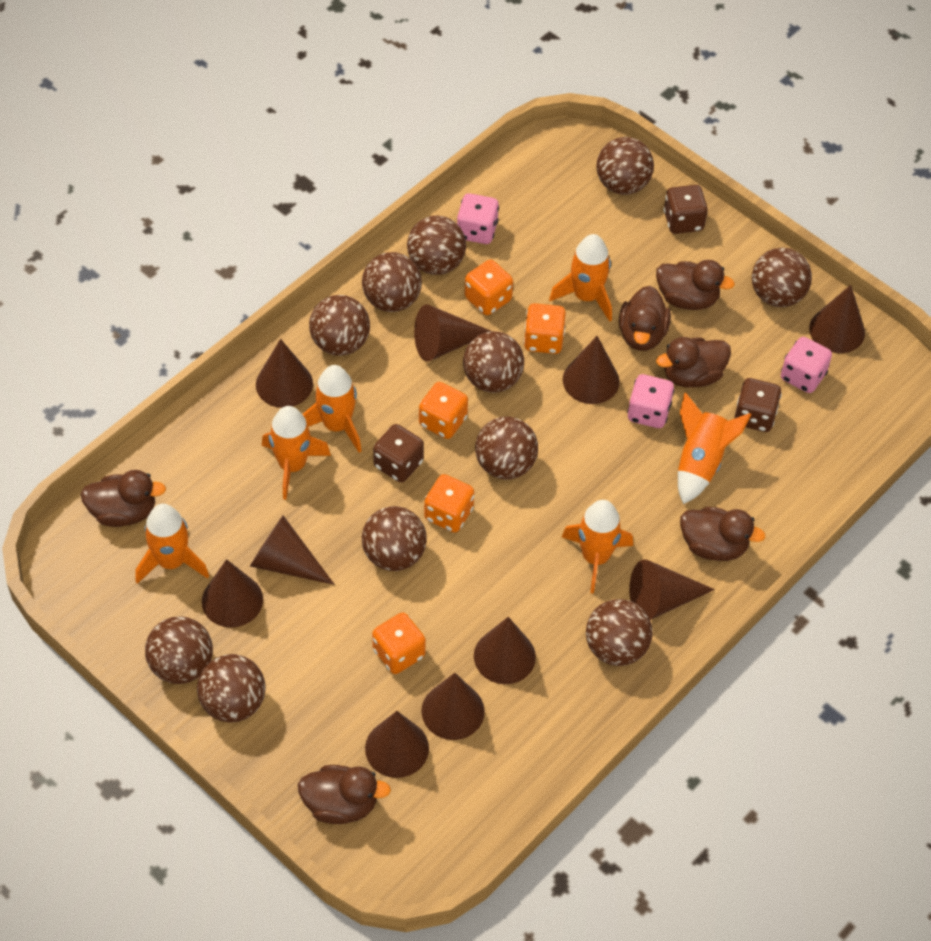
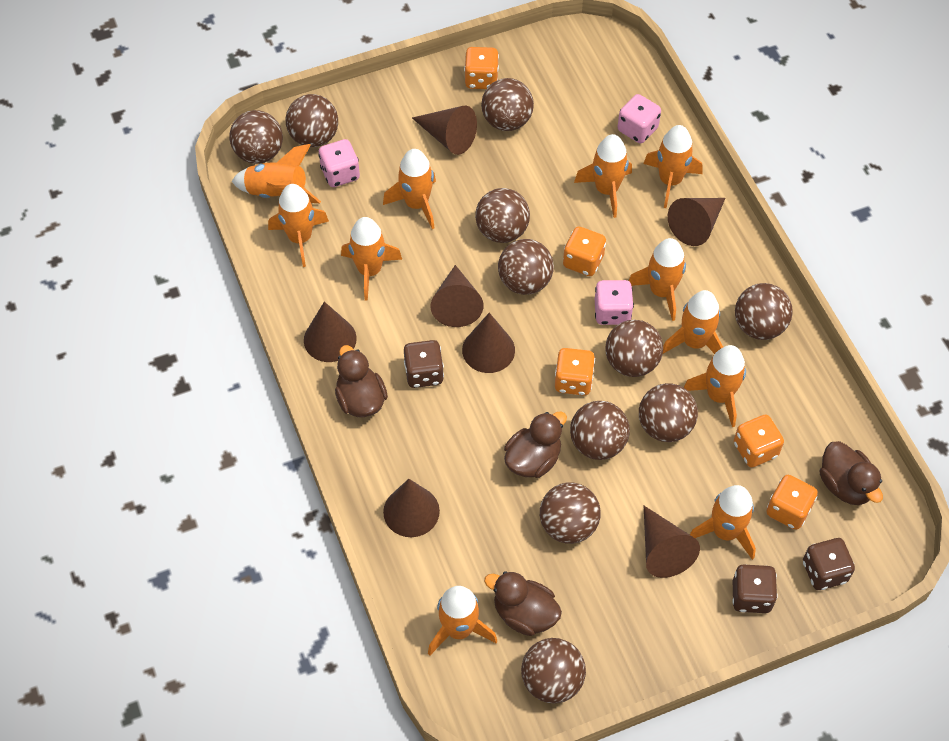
brown cone: 10 -> 7
brown duck: 6 -> 4
orange rocket: 6 -> 11

